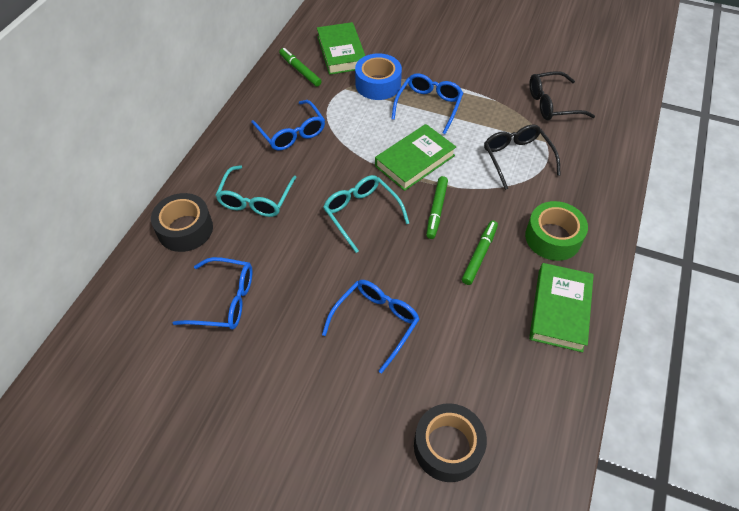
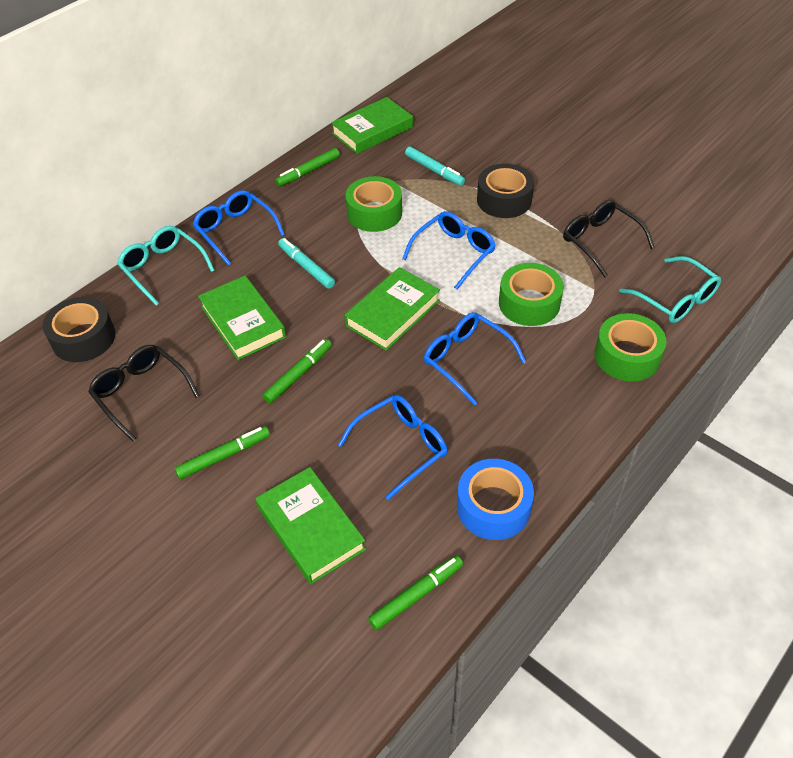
green book: 3 -> 4
green marker: 3 -> 4
green tape: 1 -> 3
turquoise marker: 0 -> 2

